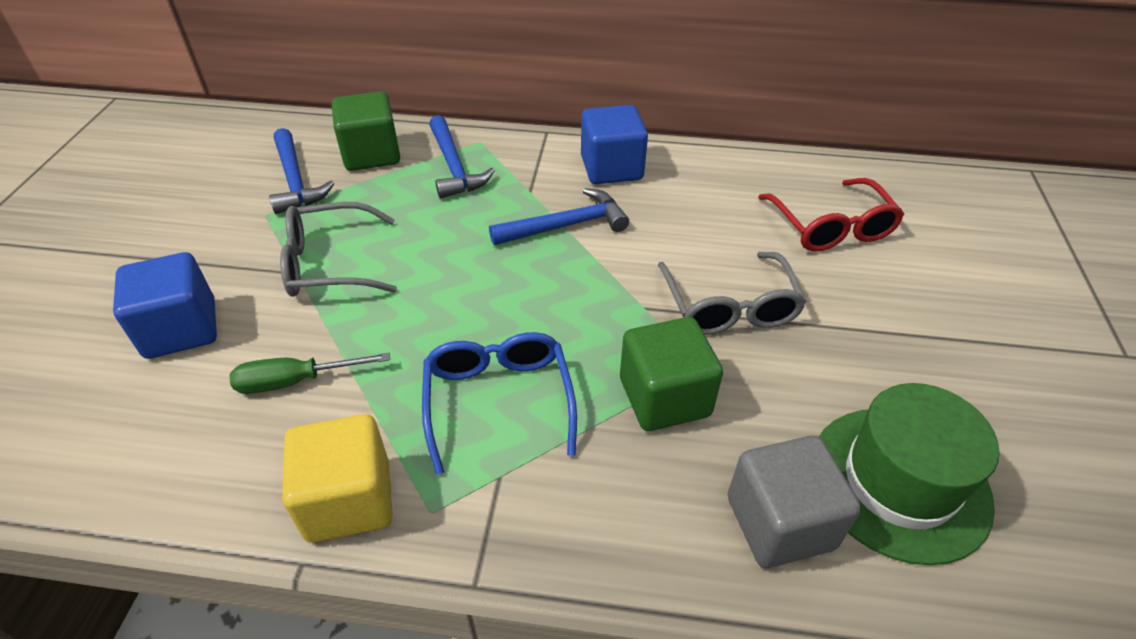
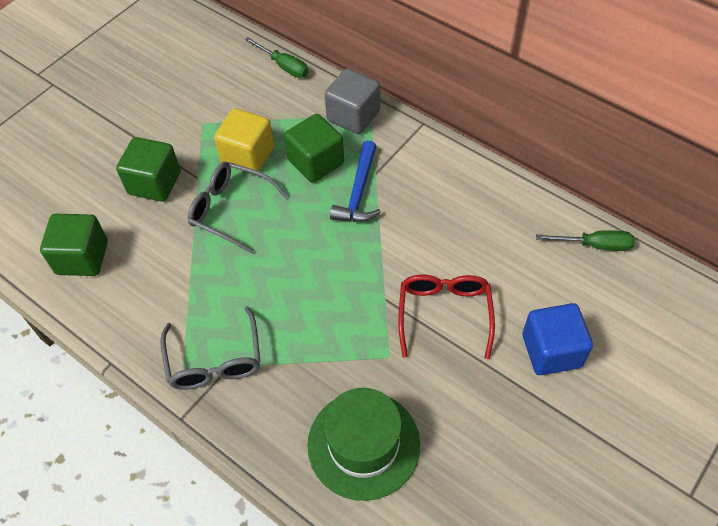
blue cube: 2 -> 1
blue glasses: 1 -> 0
blue hammer: 3 -> 1
green cube: 2 -> 3
green screwdriver: 1 -> 2

